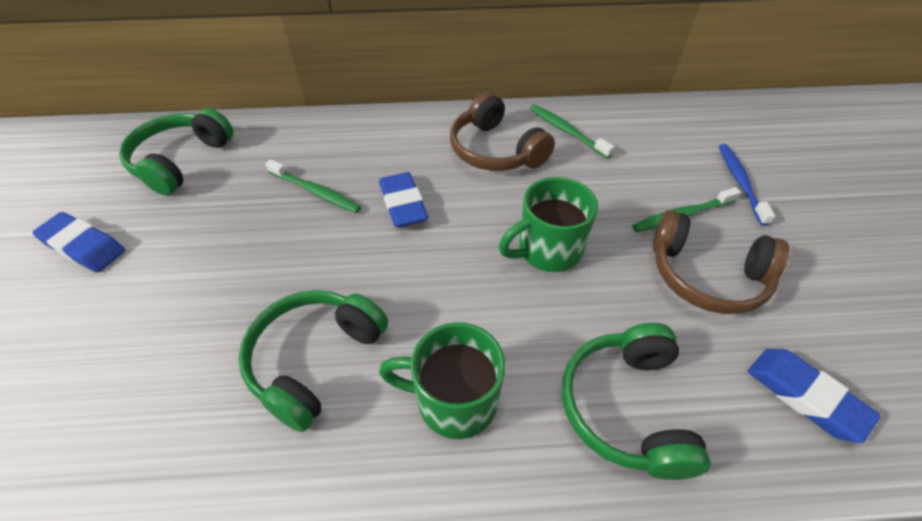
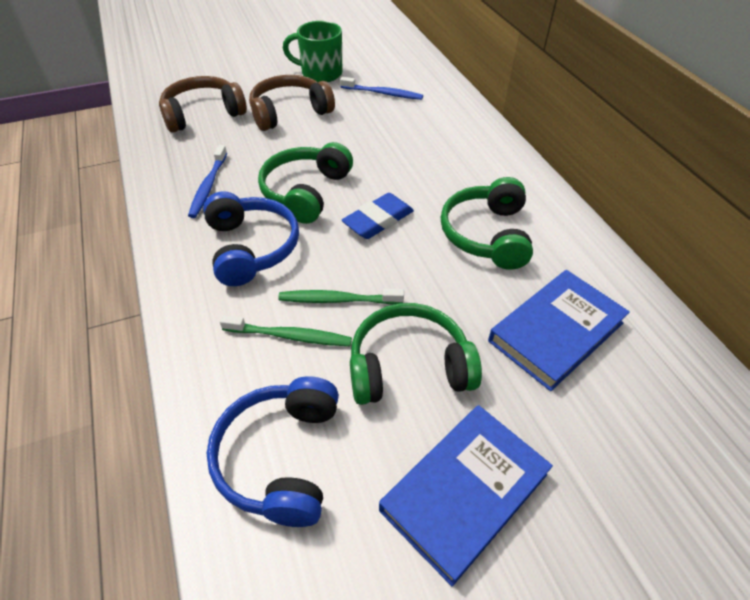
blue book: 0 -> 2
blue eraser: 3 -> 1
blue headphones: 0 -> 2
blue toothbrush: 1 -> 2
green mug: 2 -> 1
green toothbrush: 3 -> 2

